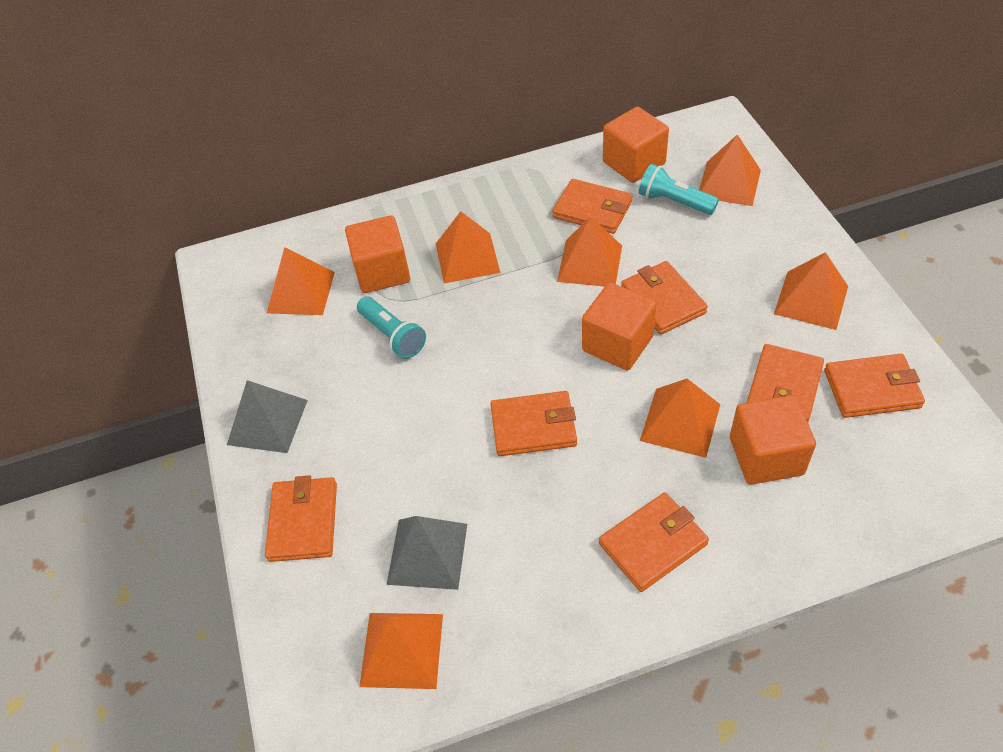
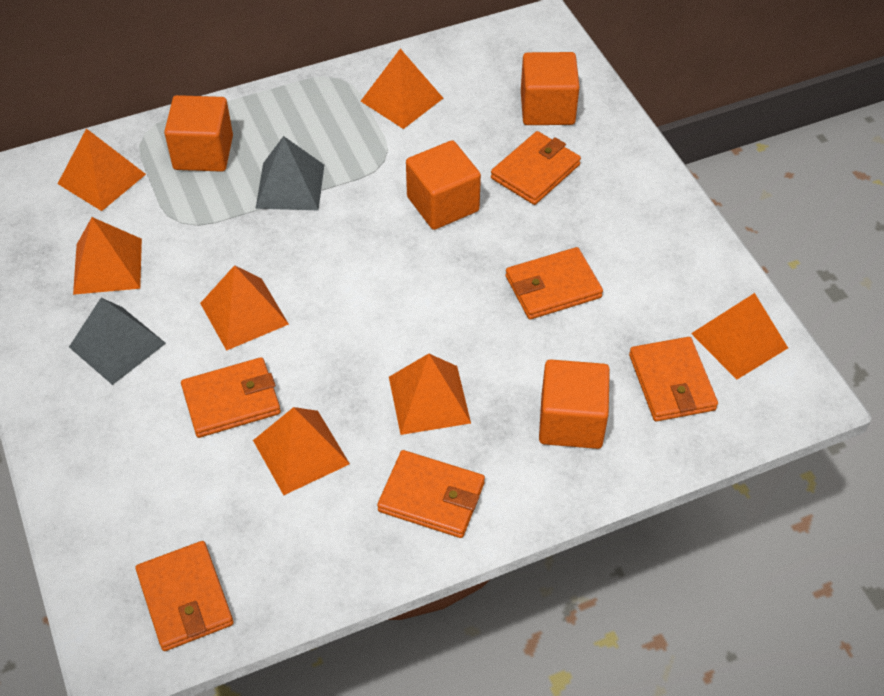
orange wallet: 7 -> 6
turquoise flashlight: 2 -> 0

